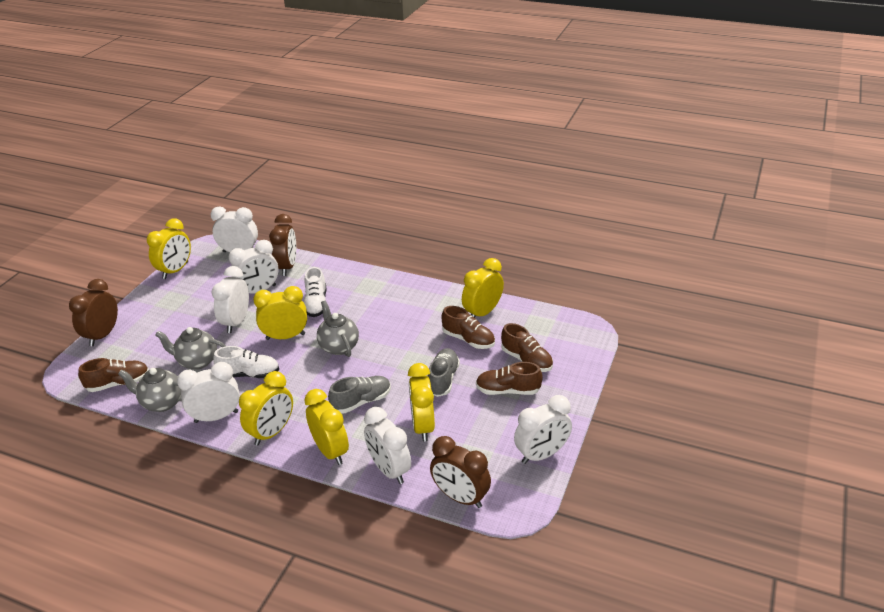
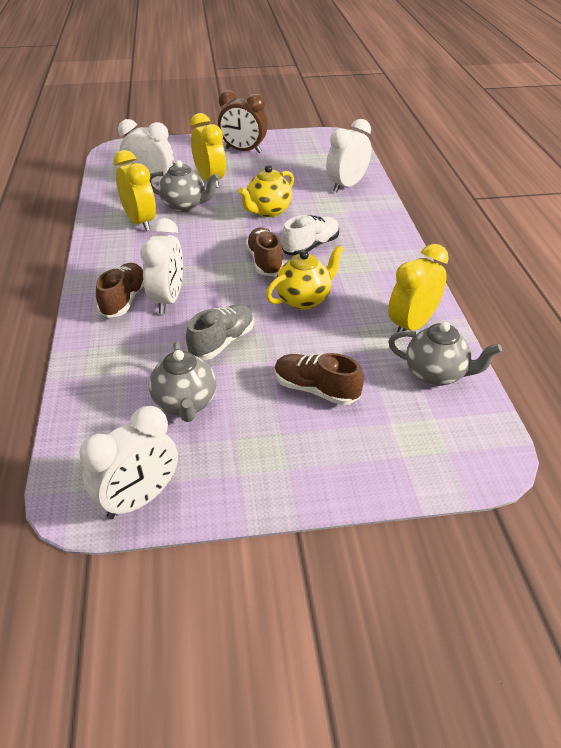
brown clock: 3 -> 1
brown shoe: 4 -> 3
grey shoe: 2 -> 1
white clock: 6 -> 4
white shoe: 2 -> 1
yellow clock: 6 -> 3
yellow teapot: 0 -> 2

